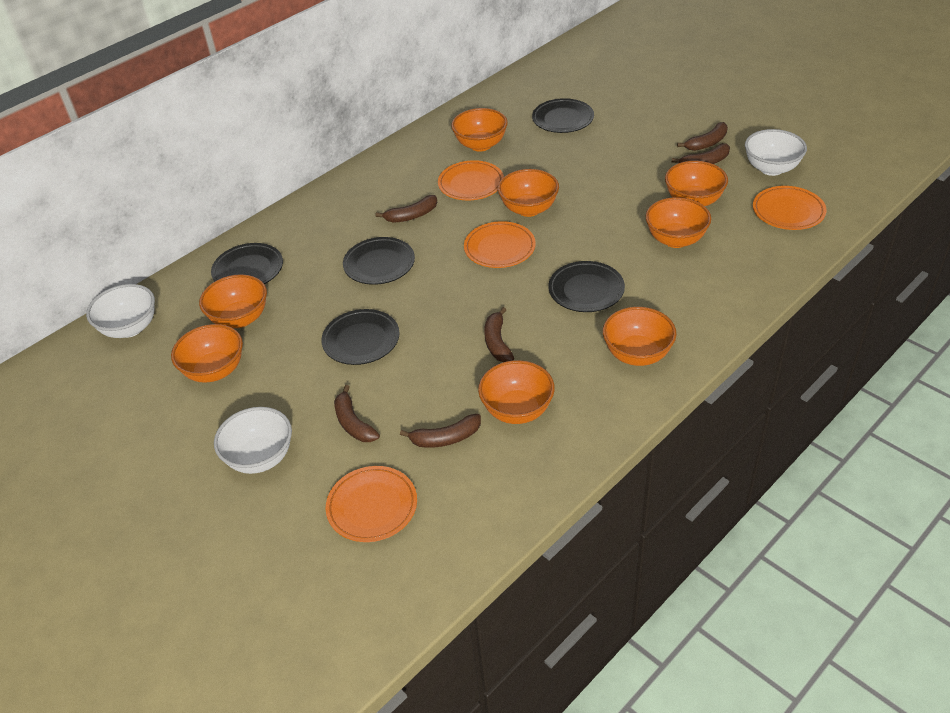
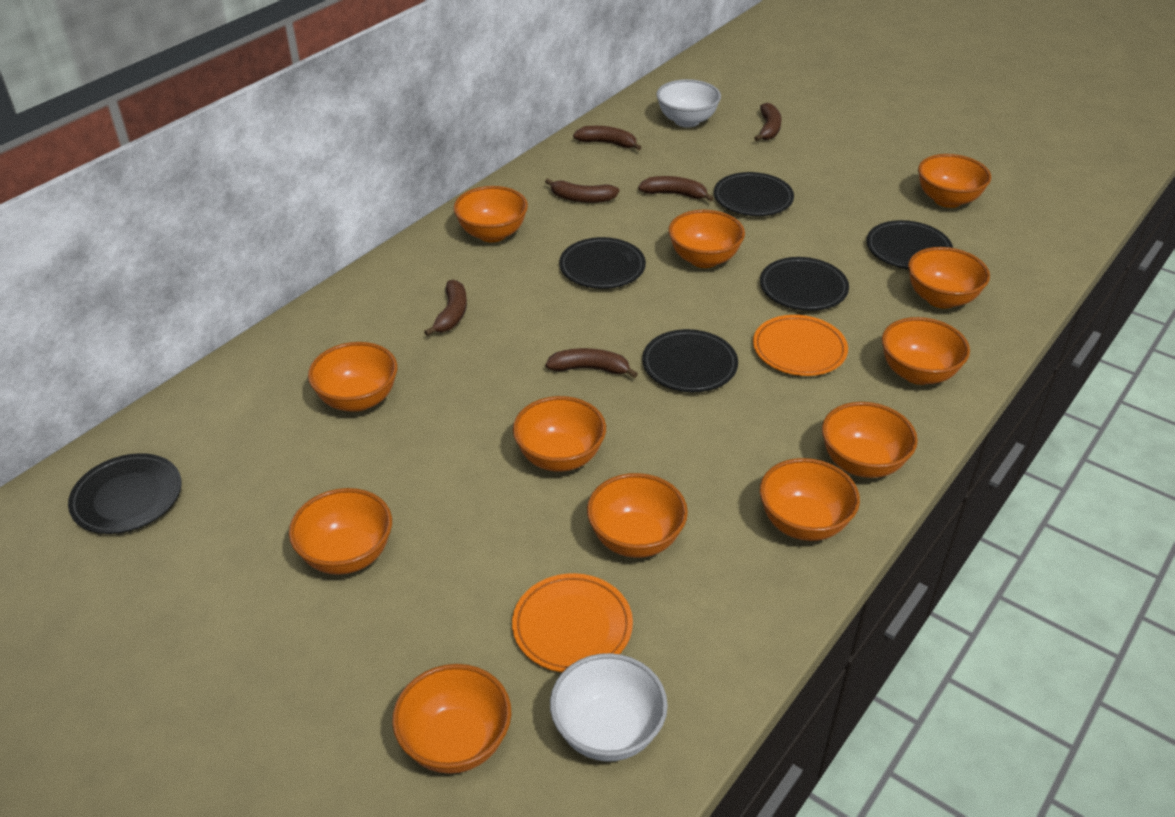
black plate: 5 -> 6
orange bowl: 8 -> 12
orange plate: 4 -> 2
white bowl: 3 -> 2

